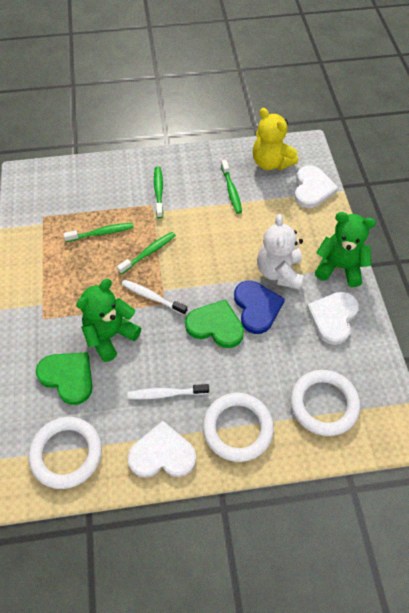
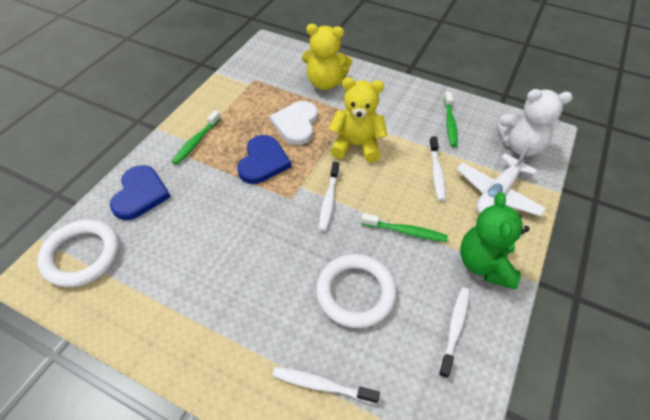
blue heart: 1 -> 2
green heart: 2 -> 0
green teddy bear: 2 -> 1
green toothbrush: 4 -> 3
white heart: 3 -> 1
white plane: 0 -> 1
white ring: 3 -> 2
white toothbrush: 2 -> 4
yellow teddy bear: 1 -> 2

